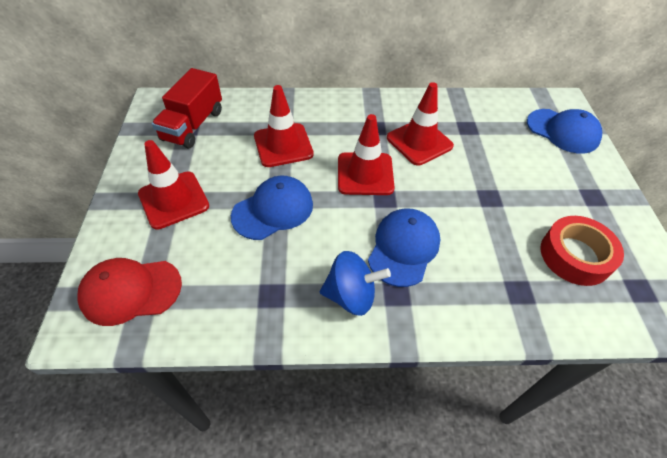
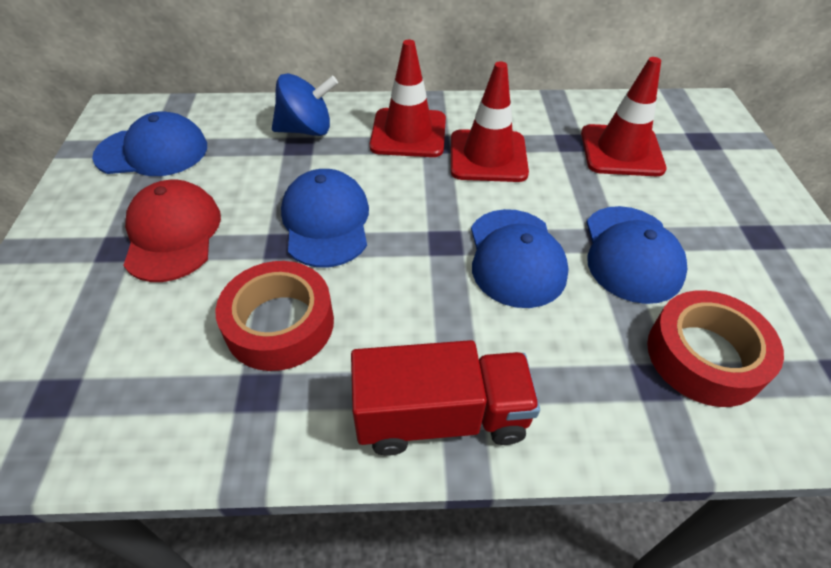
blue cap: 3 -> 4
red tape: 1 -> 2
red traffic cone: 4 -> 3

